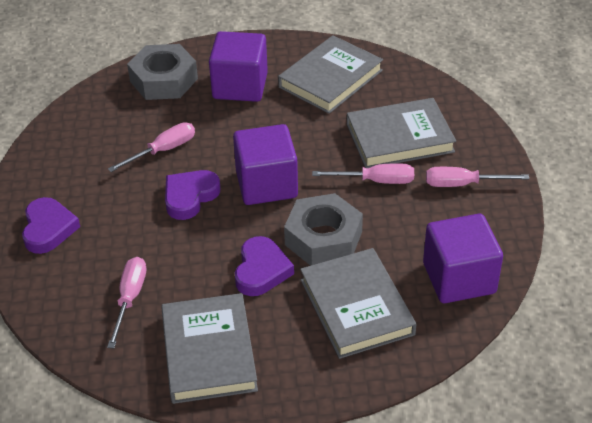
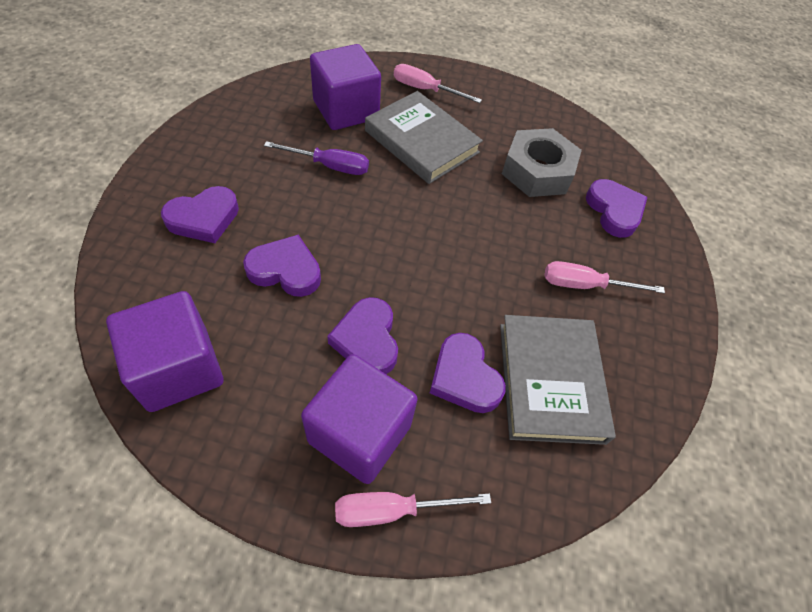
grey book: 4 -> 2
grey nut: 2 -> 1
pink screwdriver: 4 -> 3
purple heart: 3 -> 5
purple screwdriver: 0 -> 1

